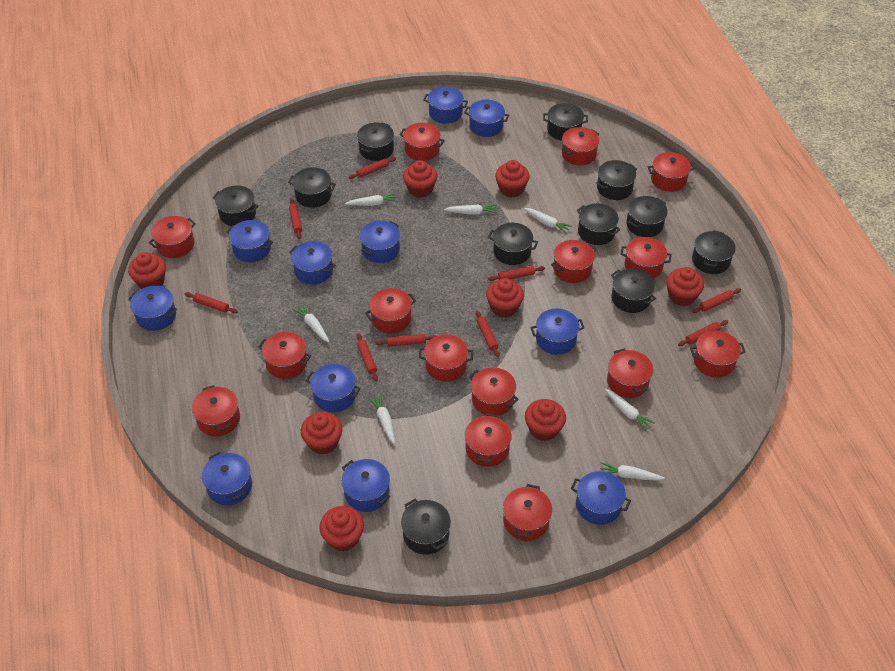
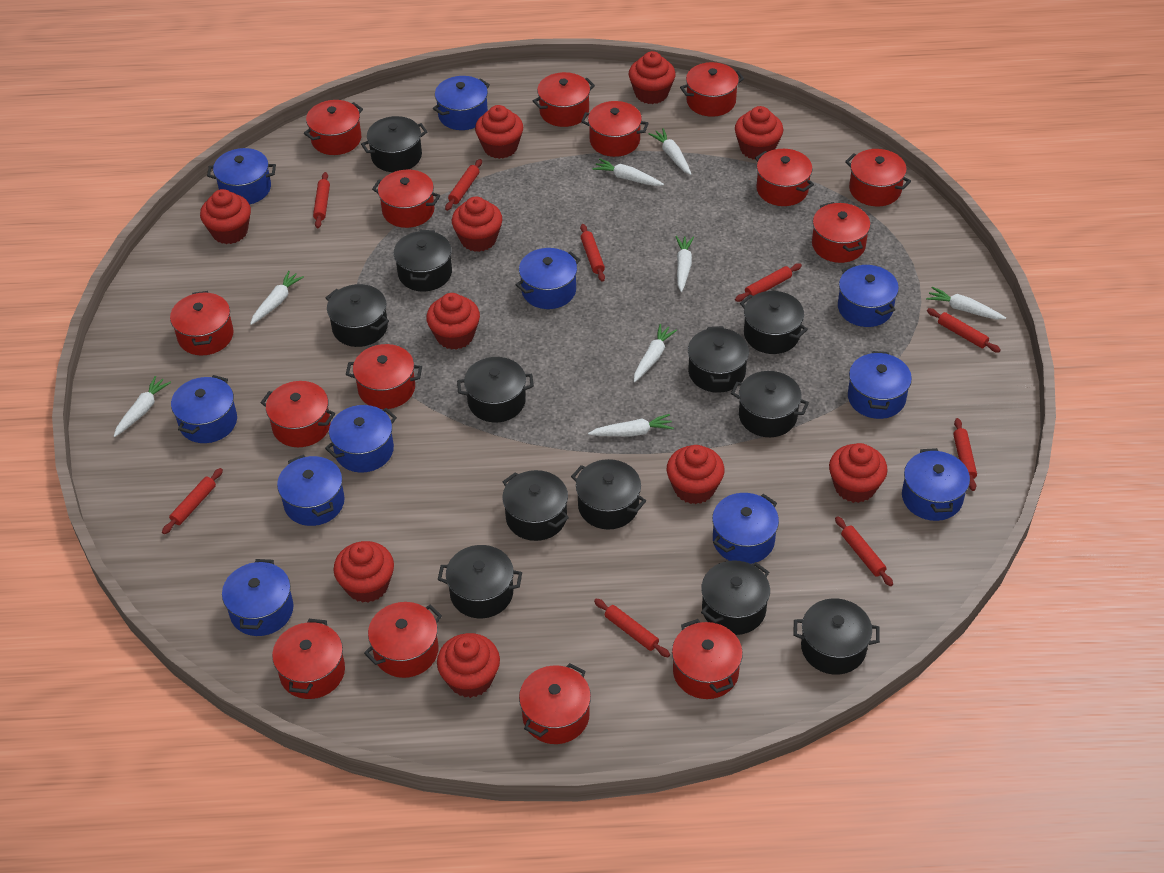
black pot: 11 -> 12
red cupcake: 8 -> 10
white carrot: 7 -> 8

